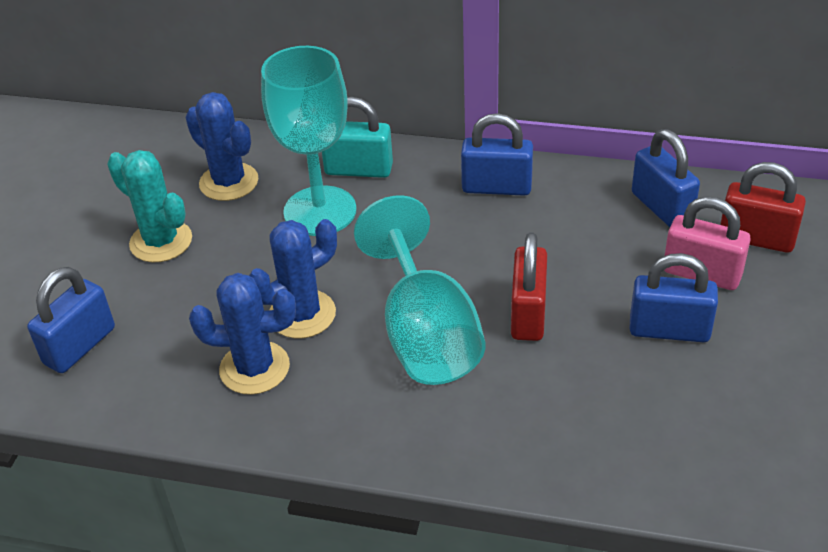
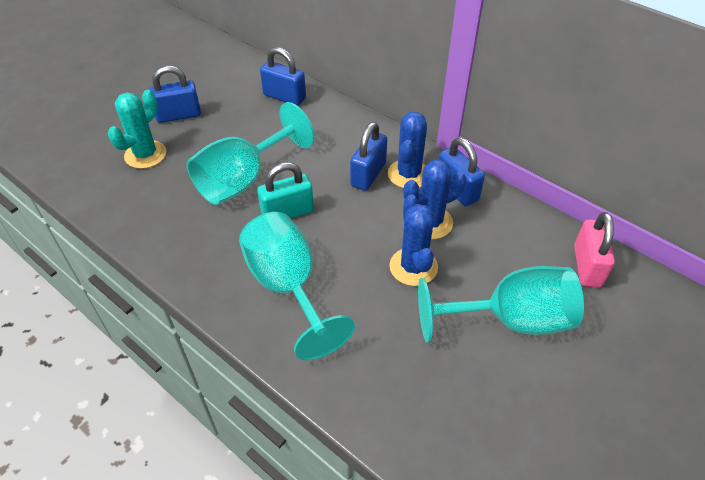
red padlock: 2 -> 0
turquoise goblet: 2 -> 3

